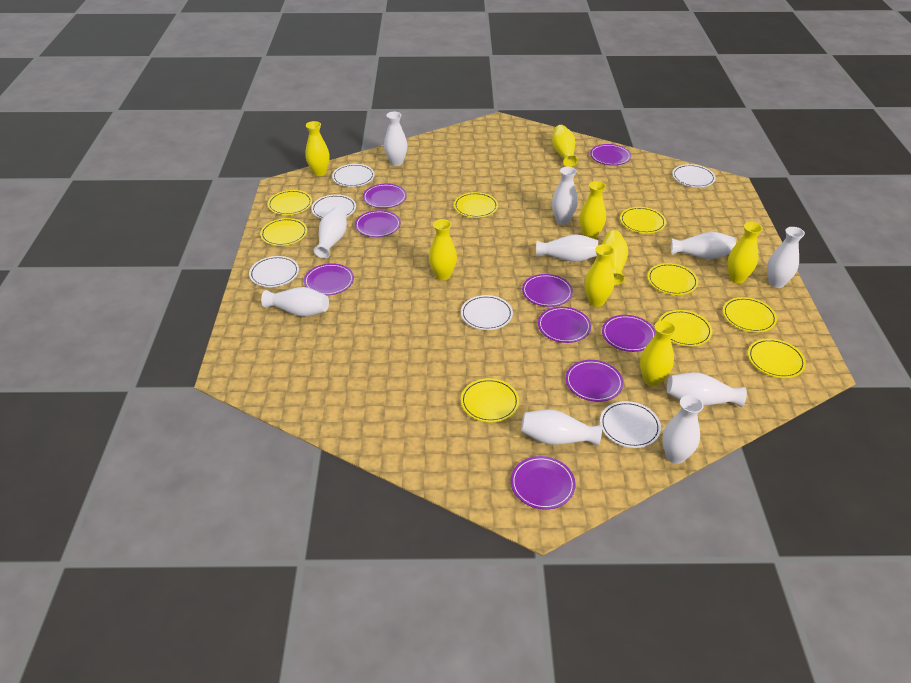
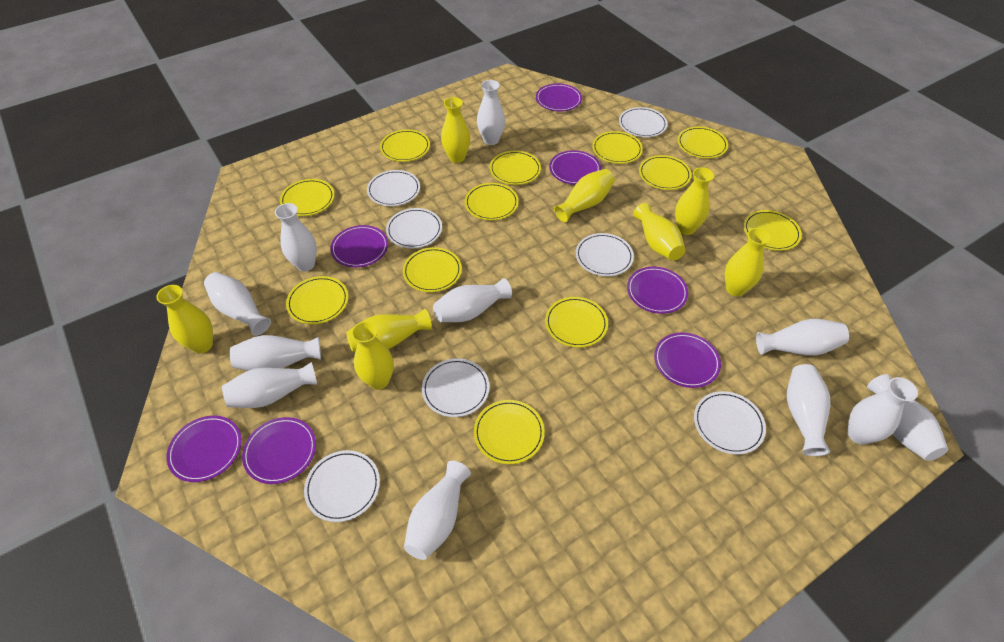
purple plate: 9 -> 7
white plate: 6 -> 7
white vase: 10 -> 11
yellow plate: 9 -> 12

